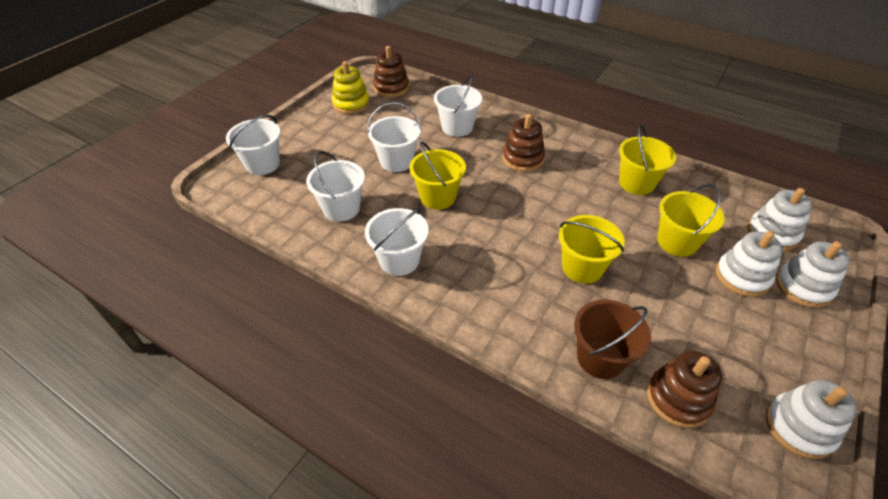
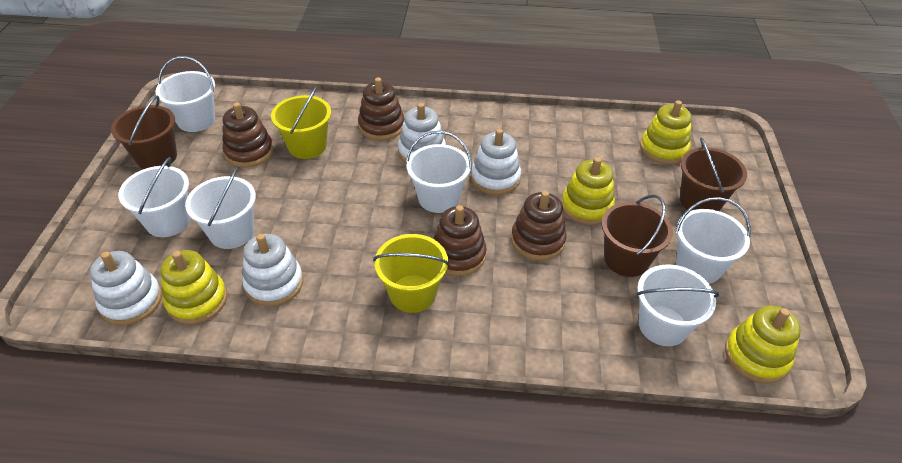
brown bucket: 1 -> 3
brown stacking toy: 3 -> 4
white bucket: 5 -> 6
yellow bucket: 4 -> 2
yellow stacking toy: 1 -> 4

